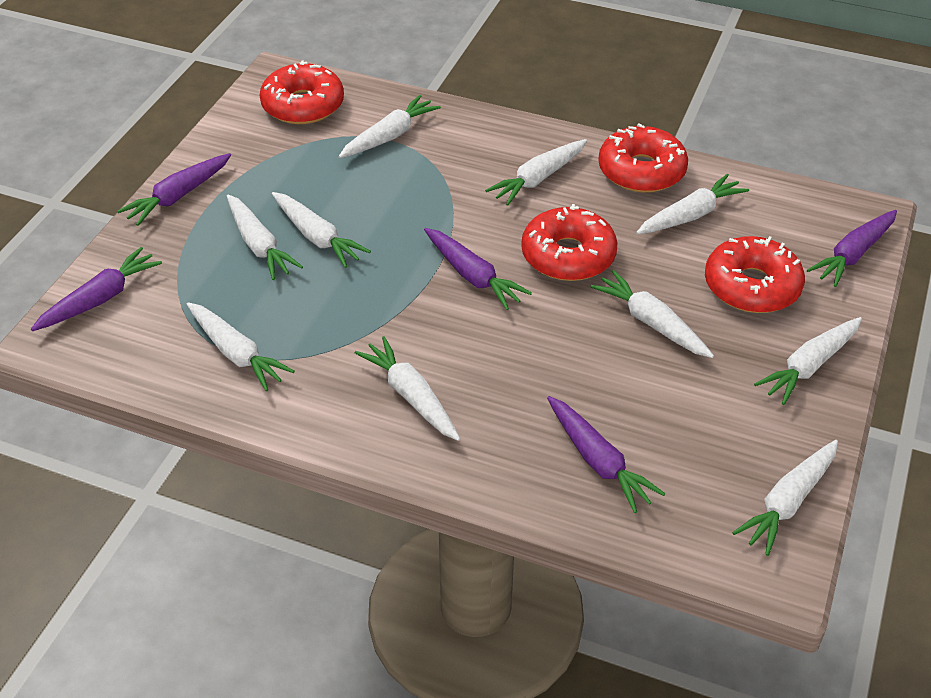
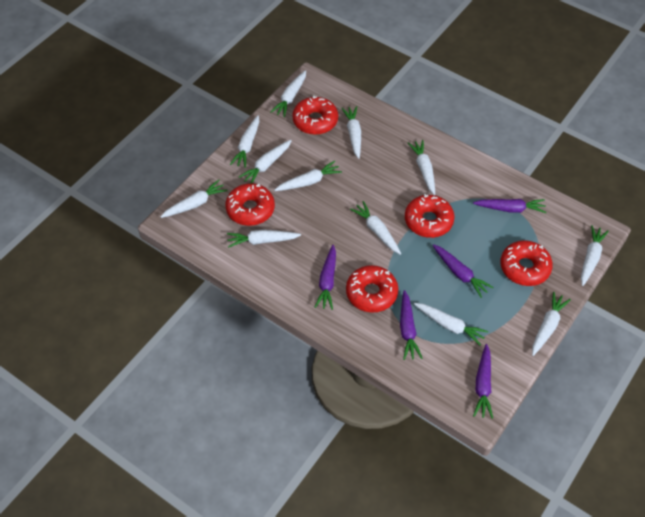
red donut: 4 -> 5
white carrot: 10 -> 12

